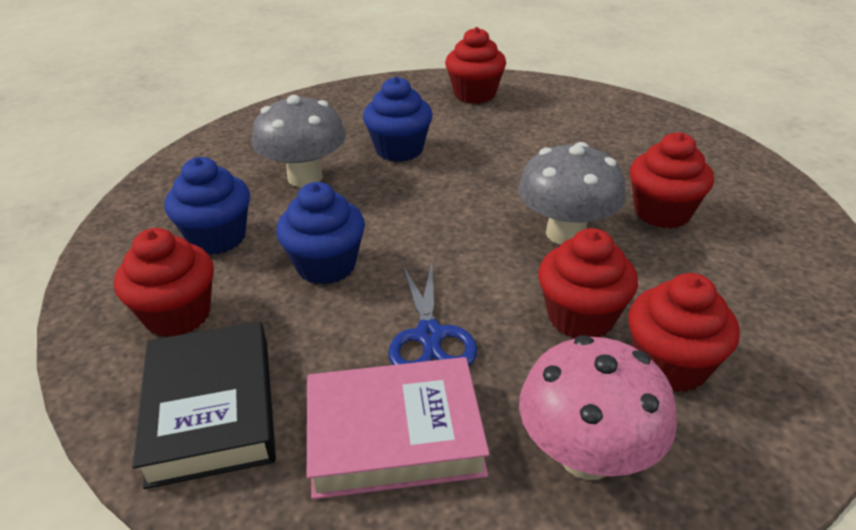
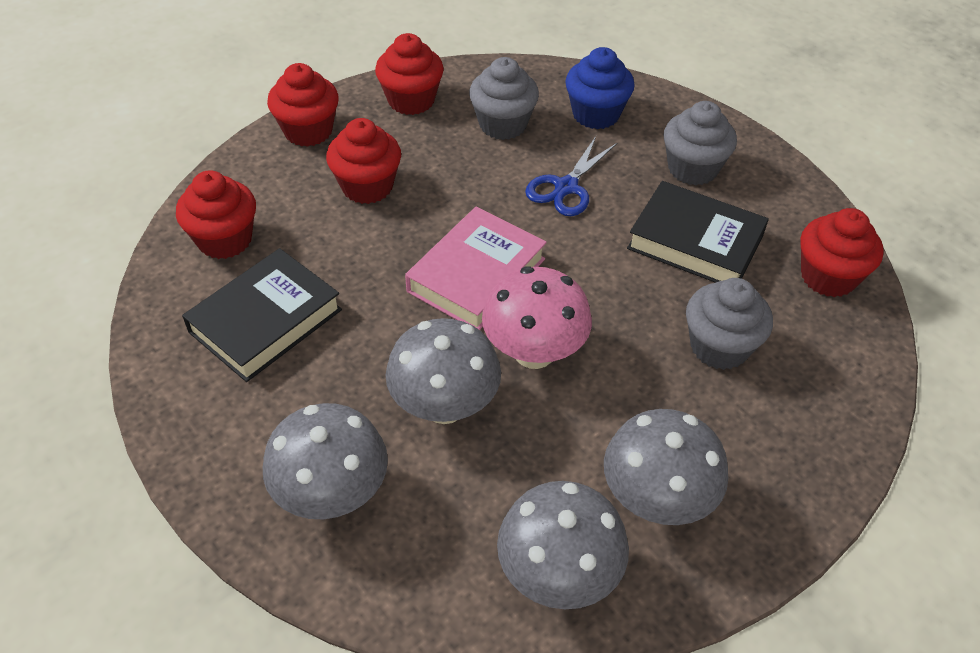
black book: 1 -> 2
blue cupcake: 3 -> 1
grey cupcake: 0 -> 3
grey mushroom: 2 -> 4

